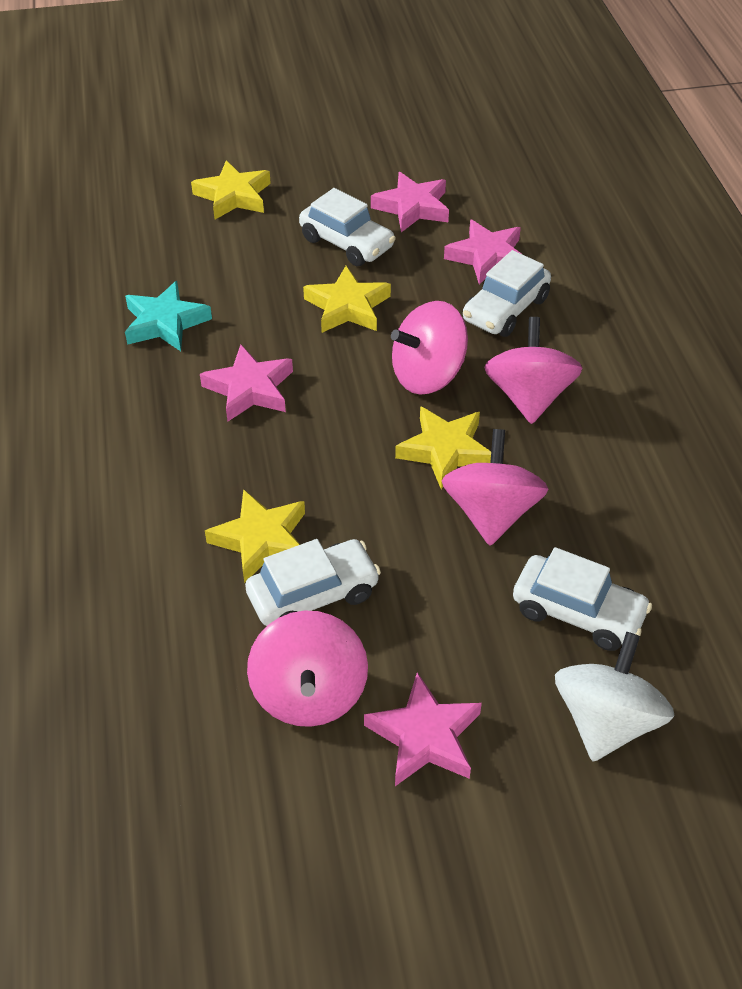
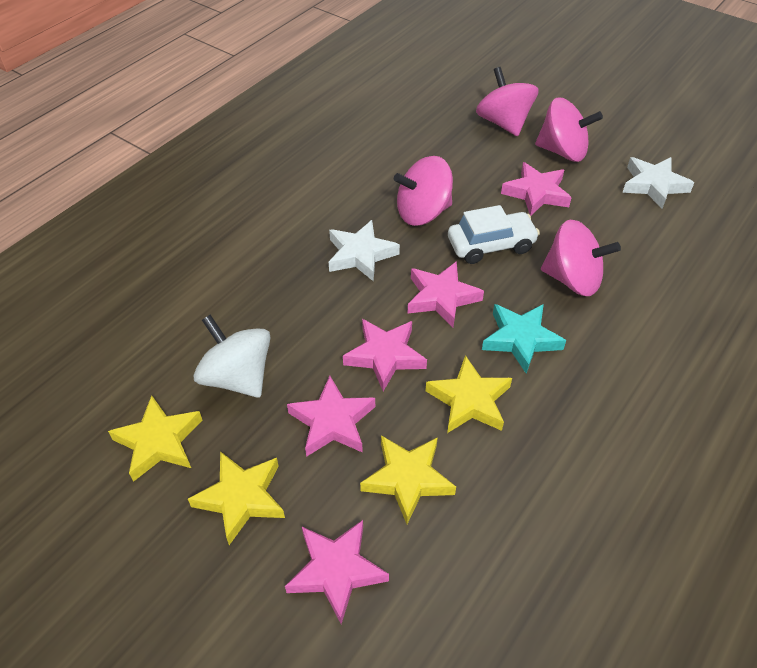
pink star: 4 -> 5
white car: 4 -> 1
white star: 0 -> 2

